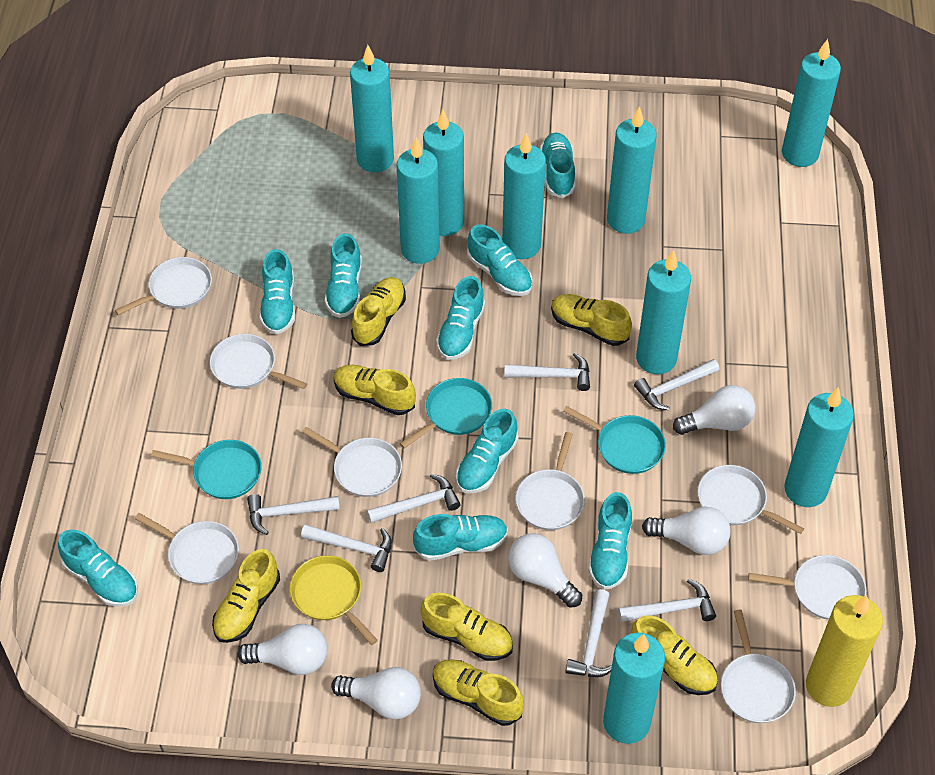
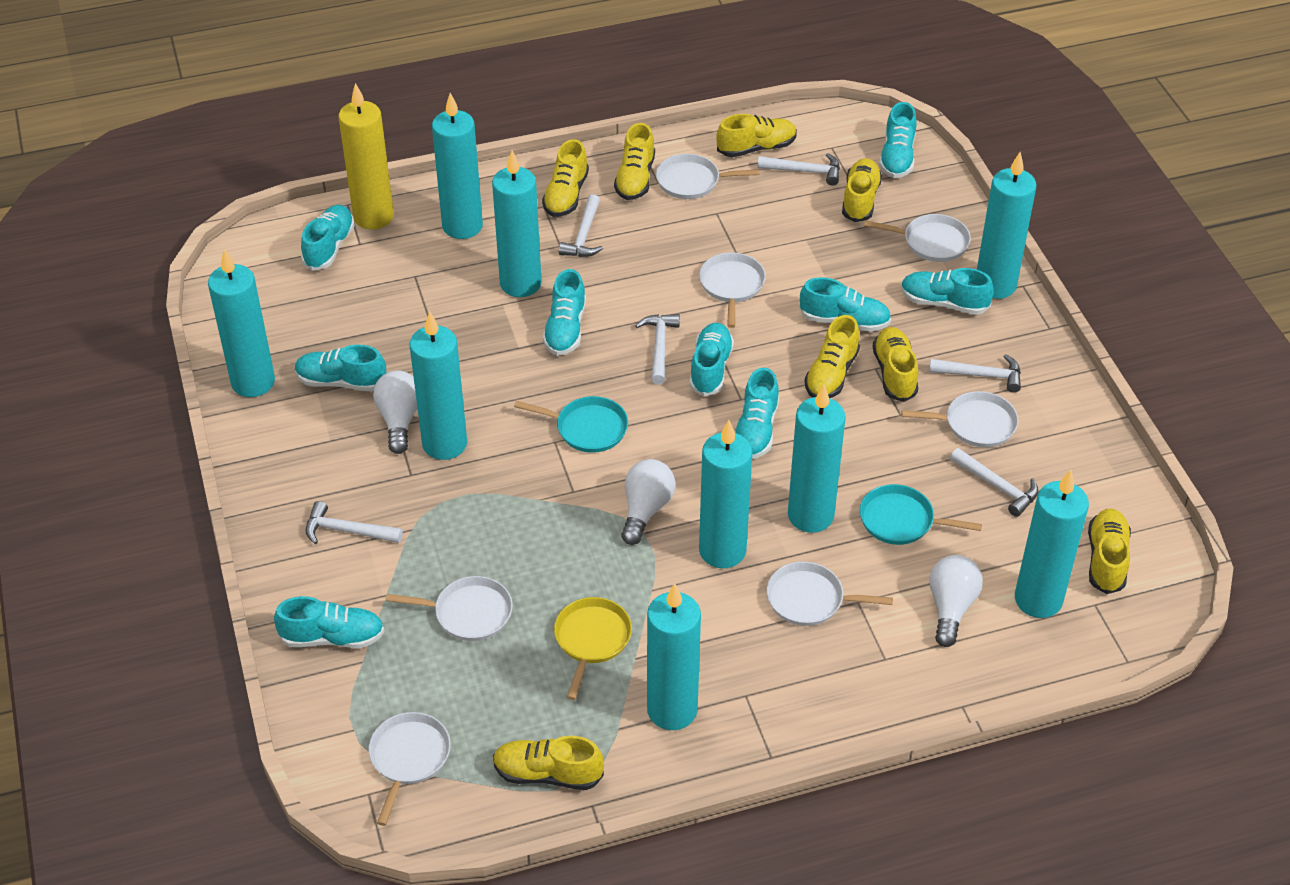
turquoise pan: 3 -> 2
white hammer: 7 -> 6
white light bulb: 5 -> 3
white pan: 8 -> 7
yellow shoe: 7 -> 8

